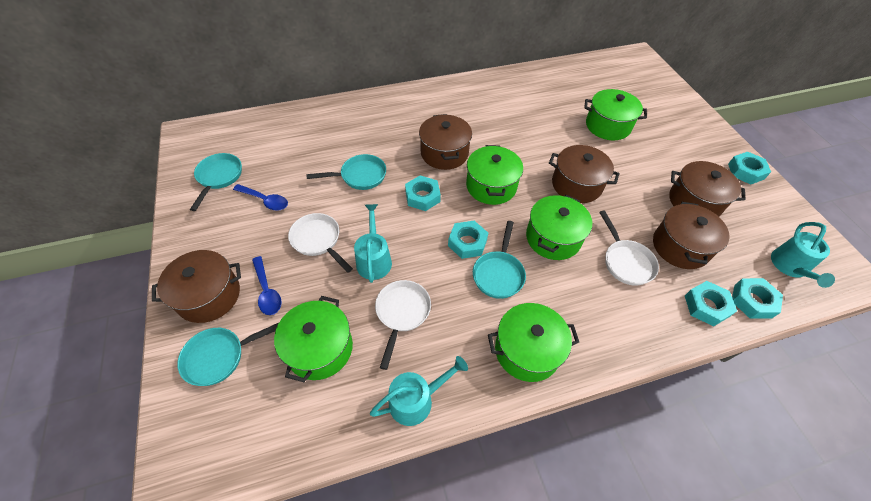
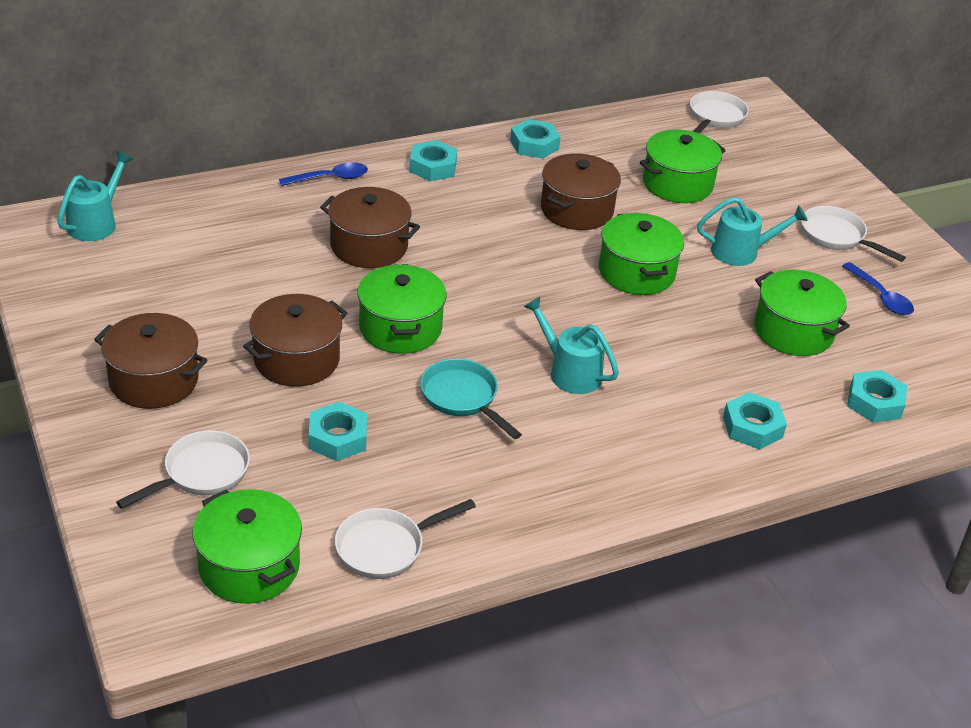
brown pot: 5 -> 4
turquoise pan: 4 -> 1
white pan: 3 -> 4

